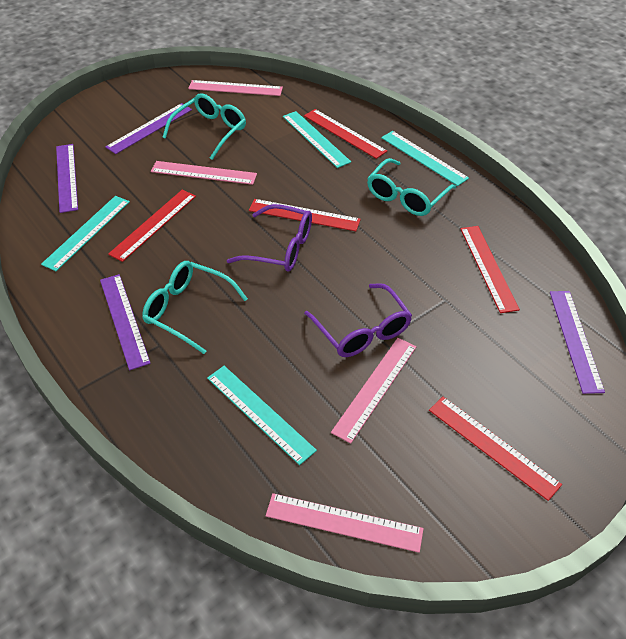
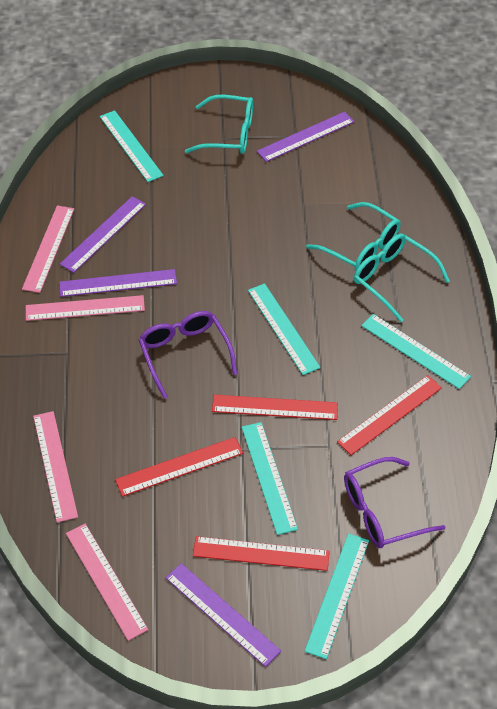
red ruler: 5 -> 4
turquoise ruler: 4 -> 5

